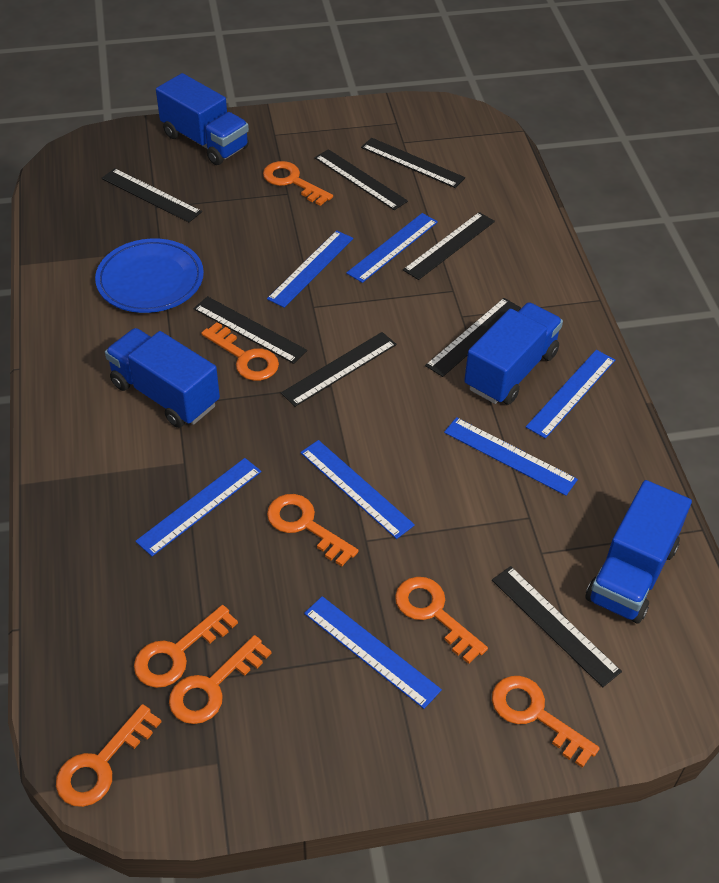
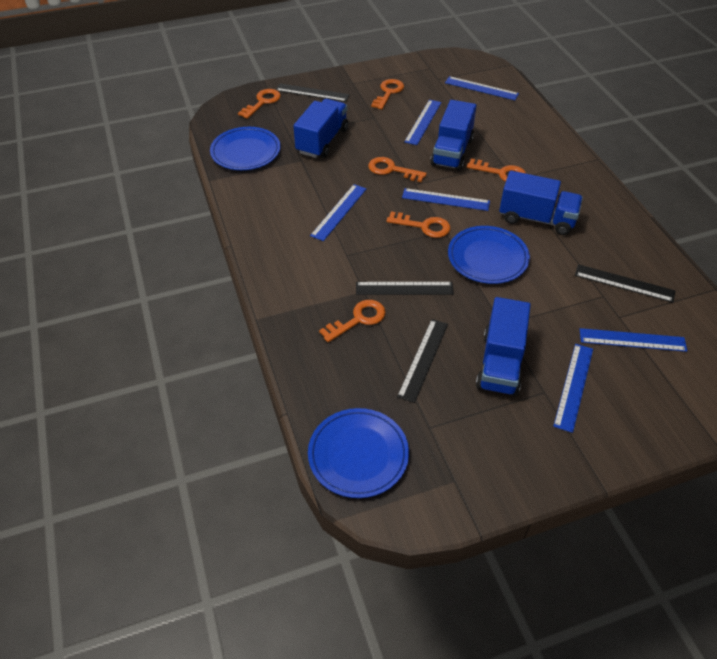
black ruler: 8 -> 4
blue plate: 1 -> 3
blue ruler: 7 -> 6
orange key: 8 -> 6

